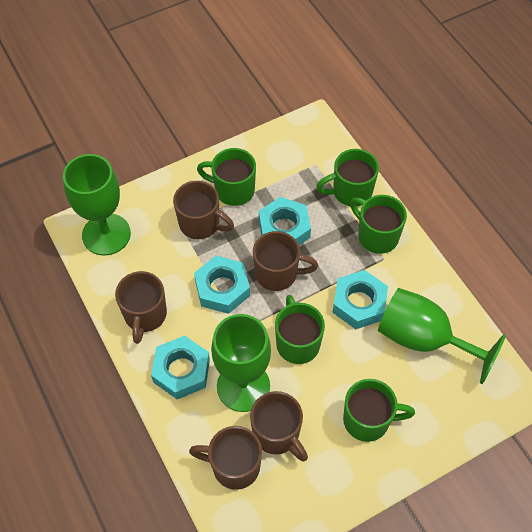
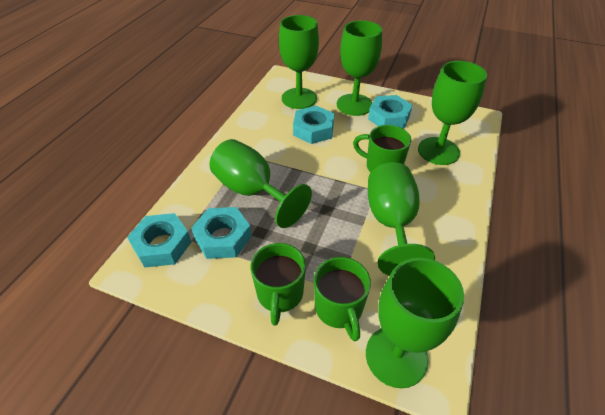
brown mug: 5 -> 0
green goblet: 3 -> 6
green mug: 5 -> 3

